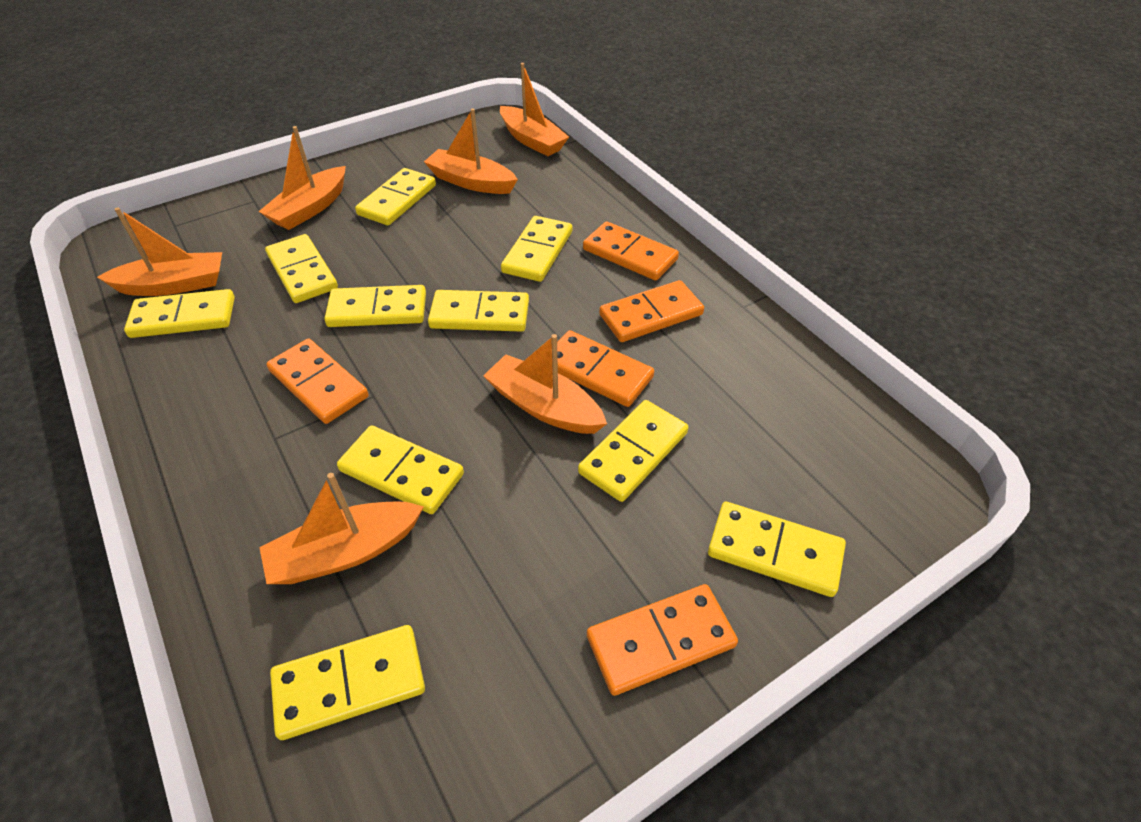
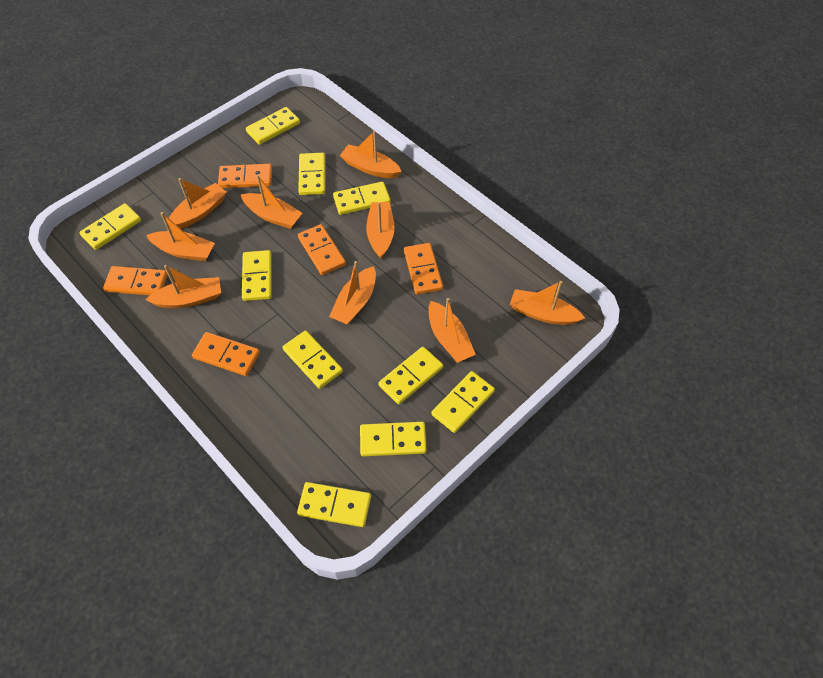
orange boat: 6 -> 9

